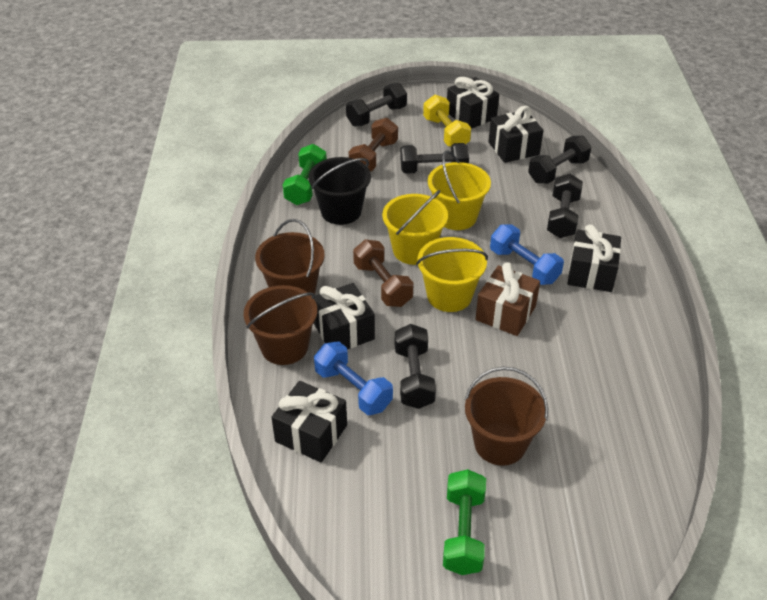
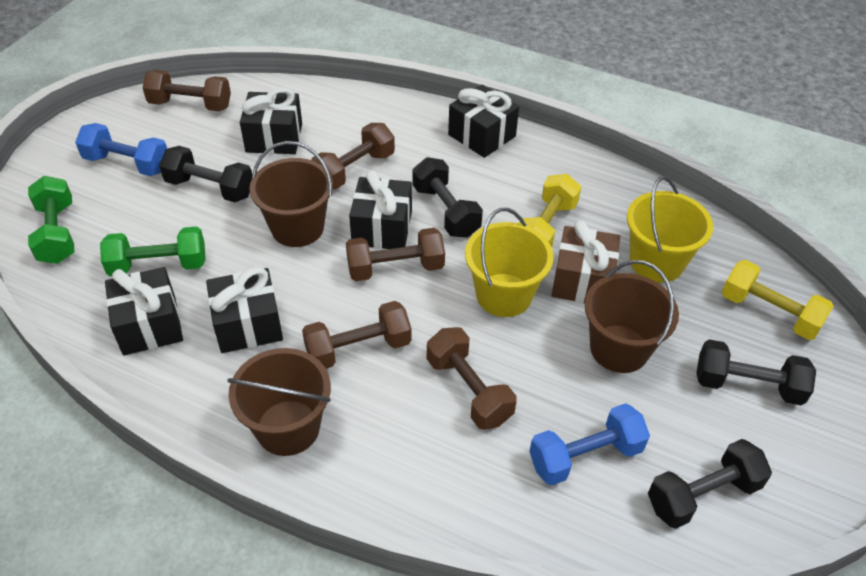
black bucket: 1 -> 0
black dumbbell: 5 -> 4
brown dumbbell: 2 -> 5
yellow bucket: 3 -> 2
yellow dumbbell: 1 -> 2

